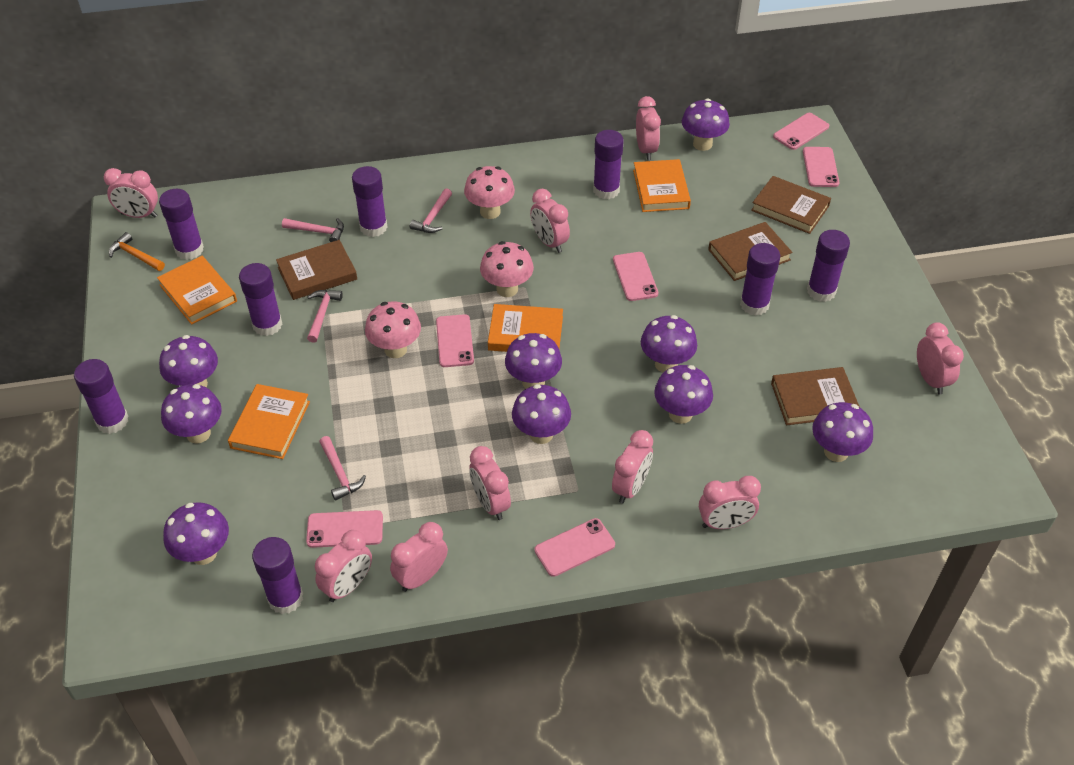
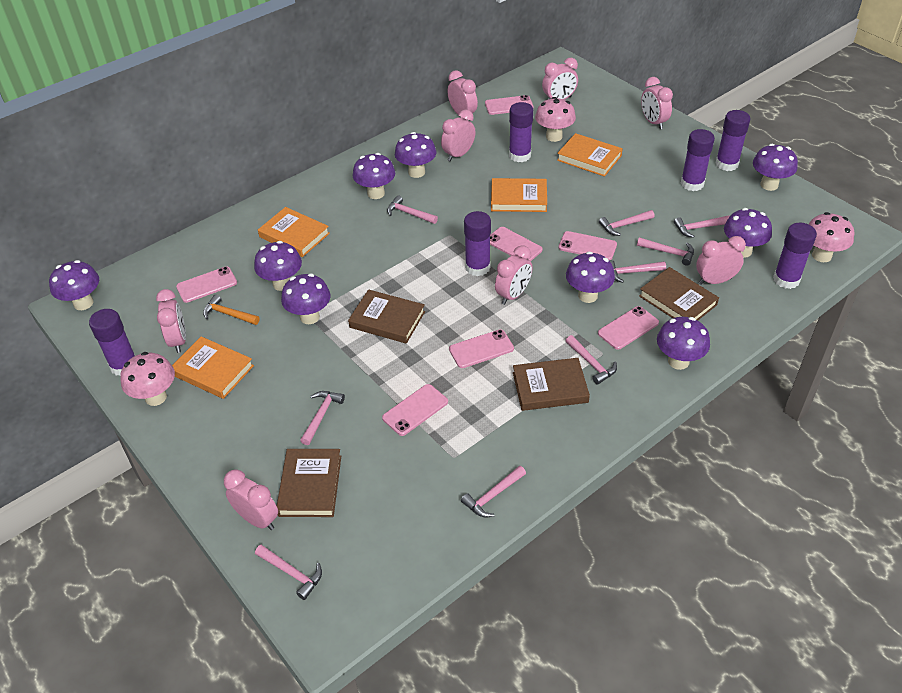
pink clock: 9 -> 8
pink hammer: 4 -> 9
pink phone: 6 -> 7
purple glue stick: 8 -> 6

